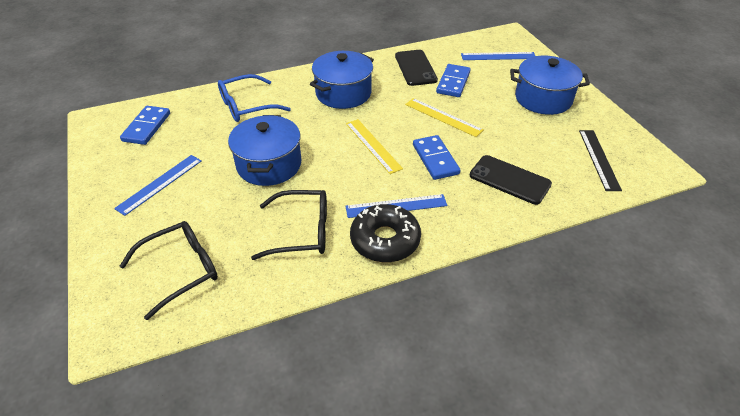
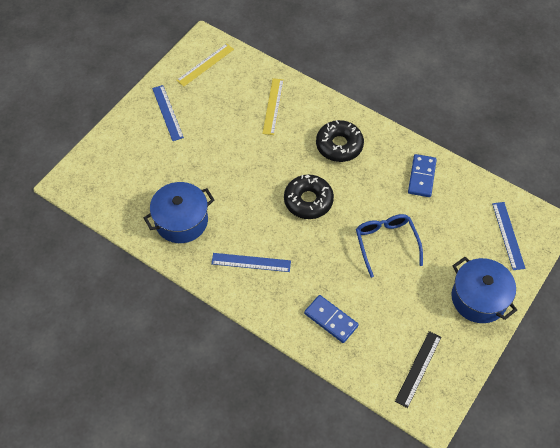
black donut: 1 -> 2
black glasses: 2 -> 0
black phone: 2 -> 0
blue domino: 3 -> 2
blue pot: 3 -> 2

